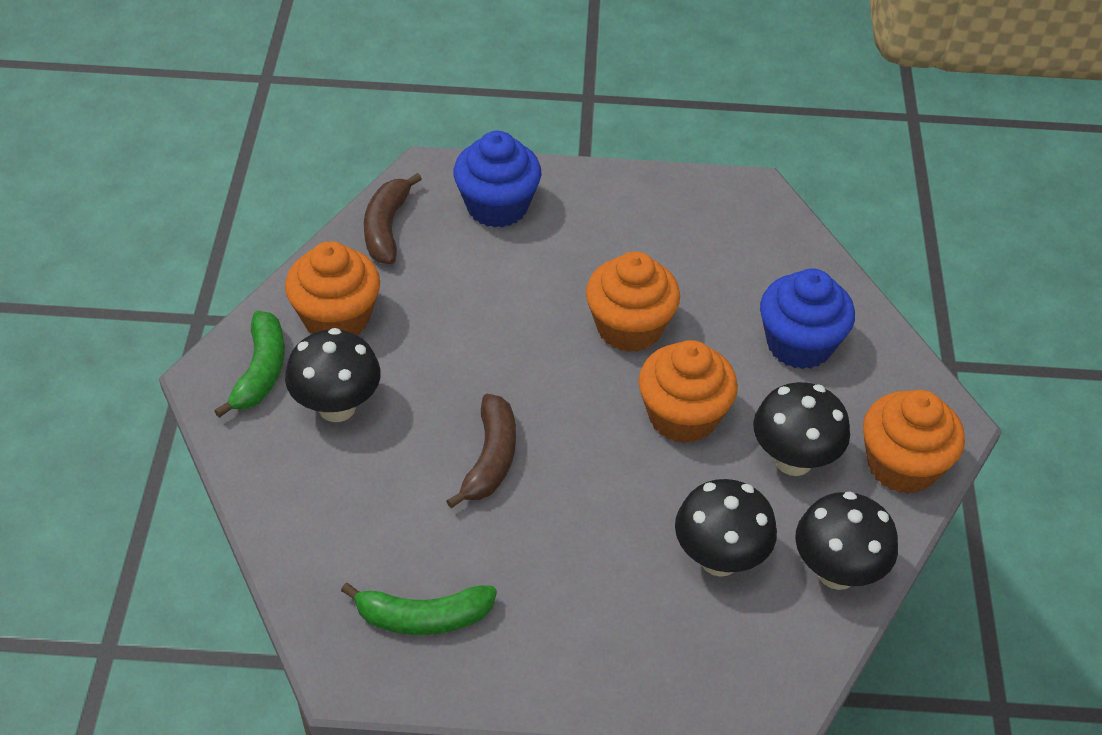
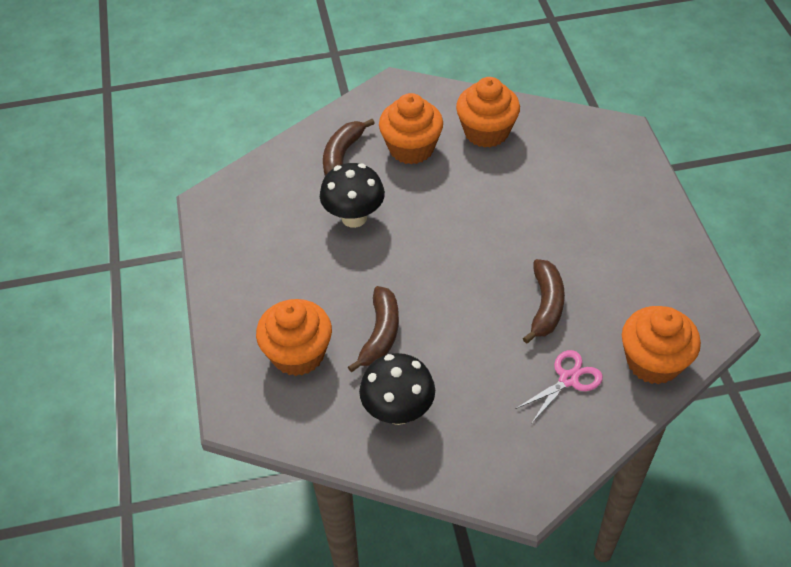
black mushroom: 4 -> 2
blue cupcake: 2 -> 0
brown banana: 2 -> 3
green banana: 2 -> 0
pink scissors: 0 -> 1

